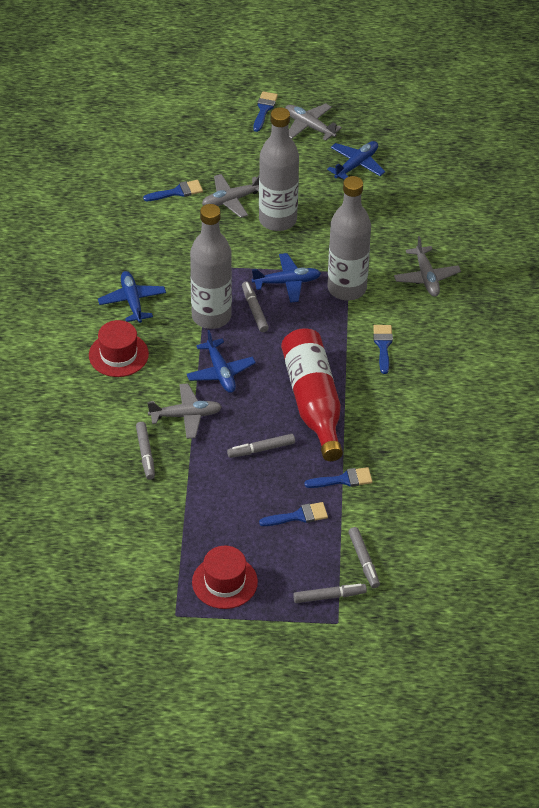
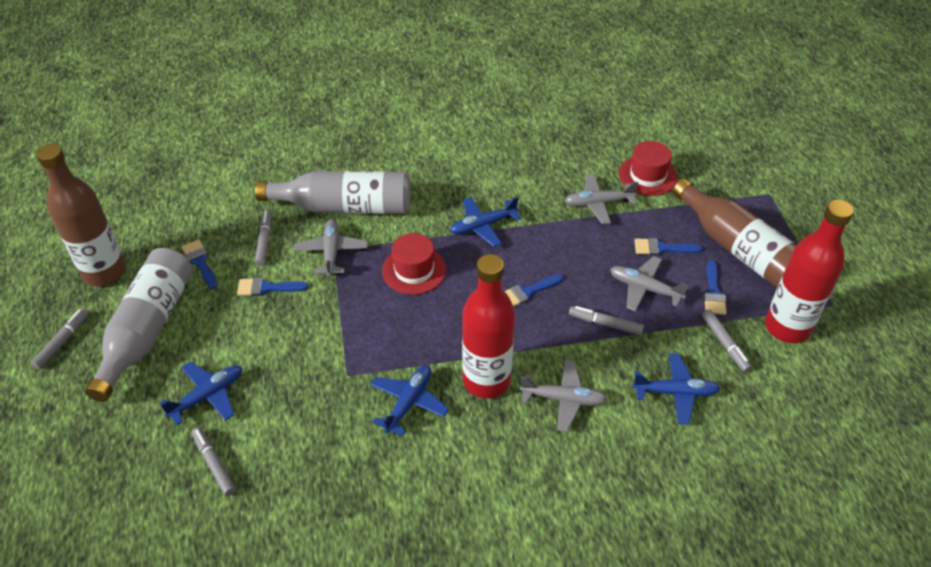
brown bottle: 0 -> 2
grey bottle: 3 -> 2
red bottle: 1 -> 2

